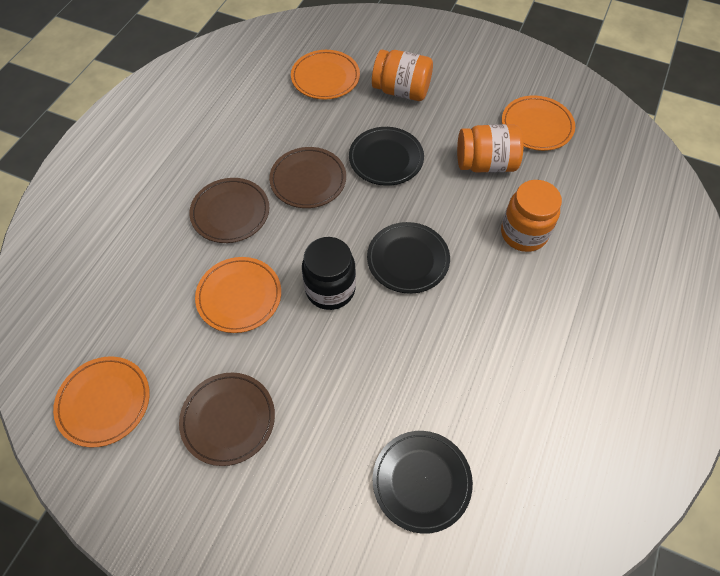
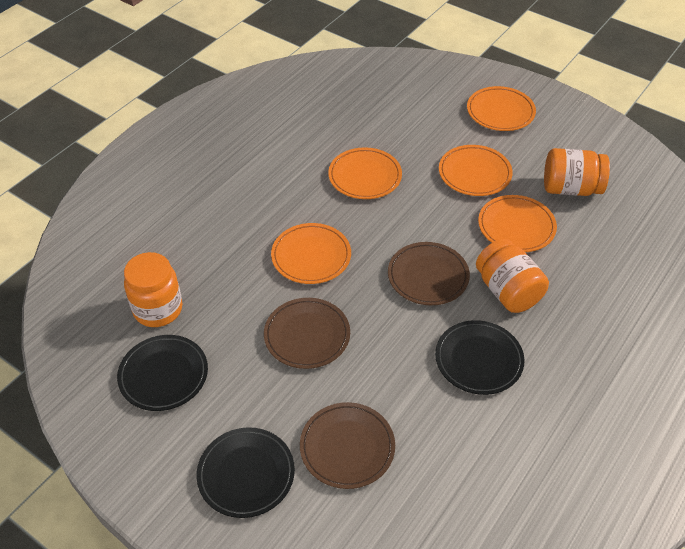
black jar: 1 -> 0
orange plate: 4 -> 5

